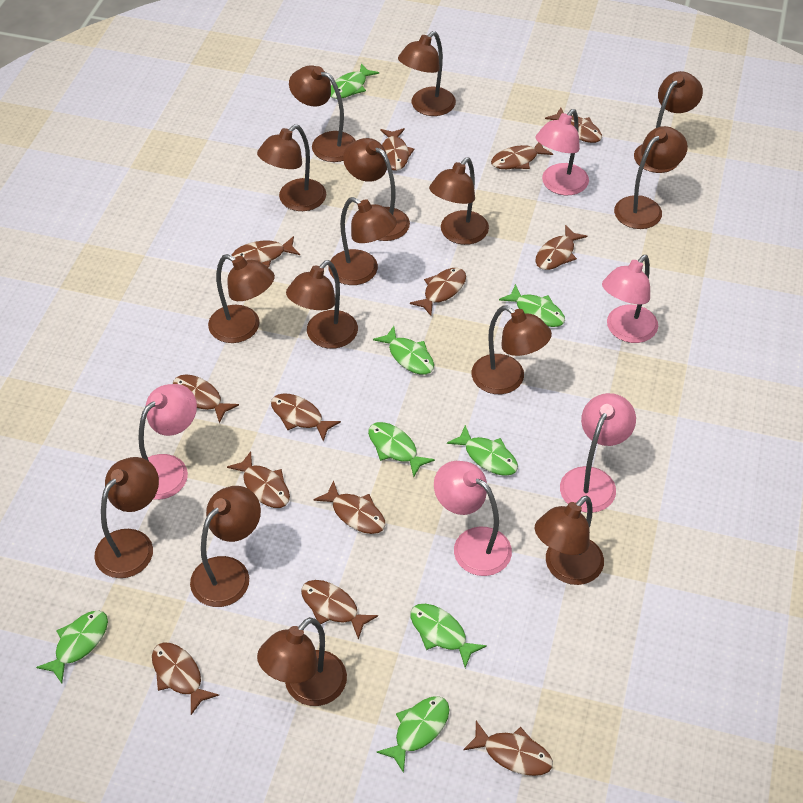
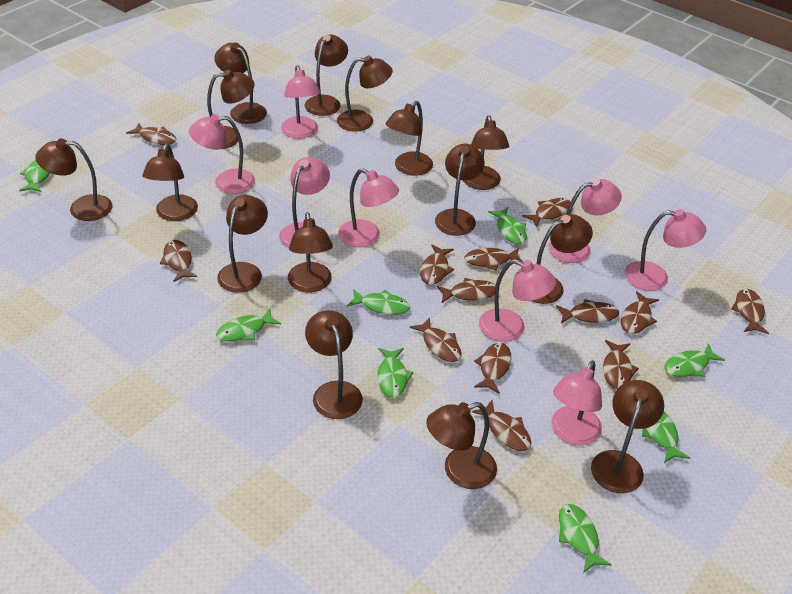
pink lamp: 5 -> 8

